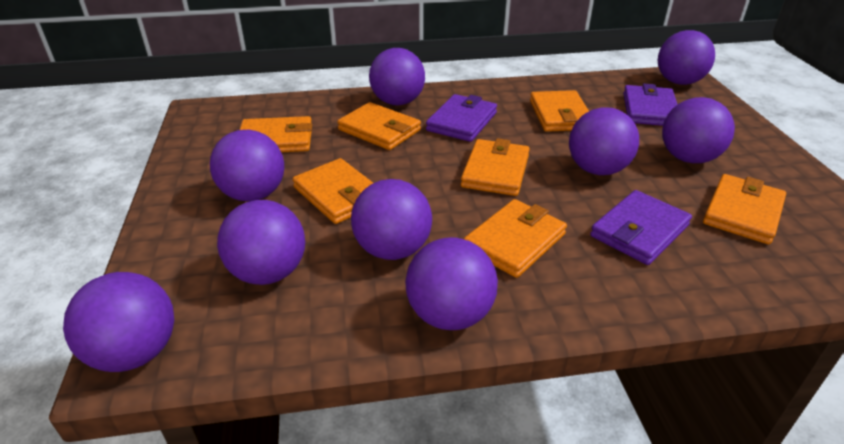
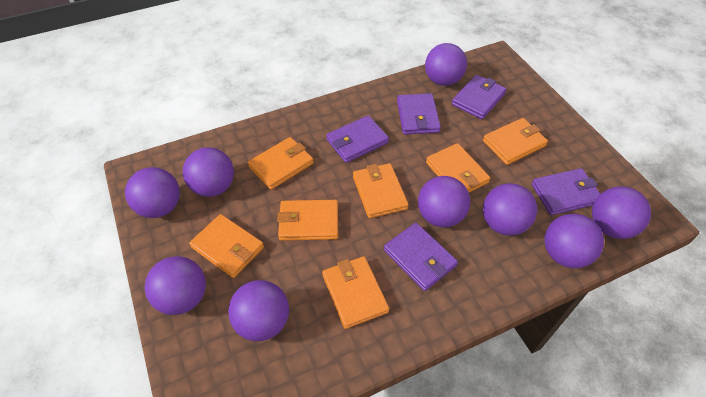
purple wallet: 3 -> 5

